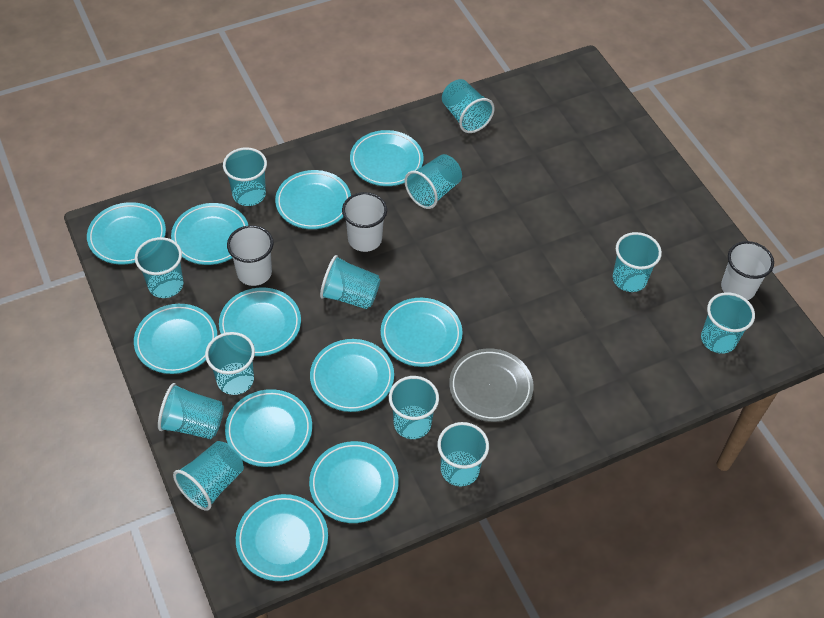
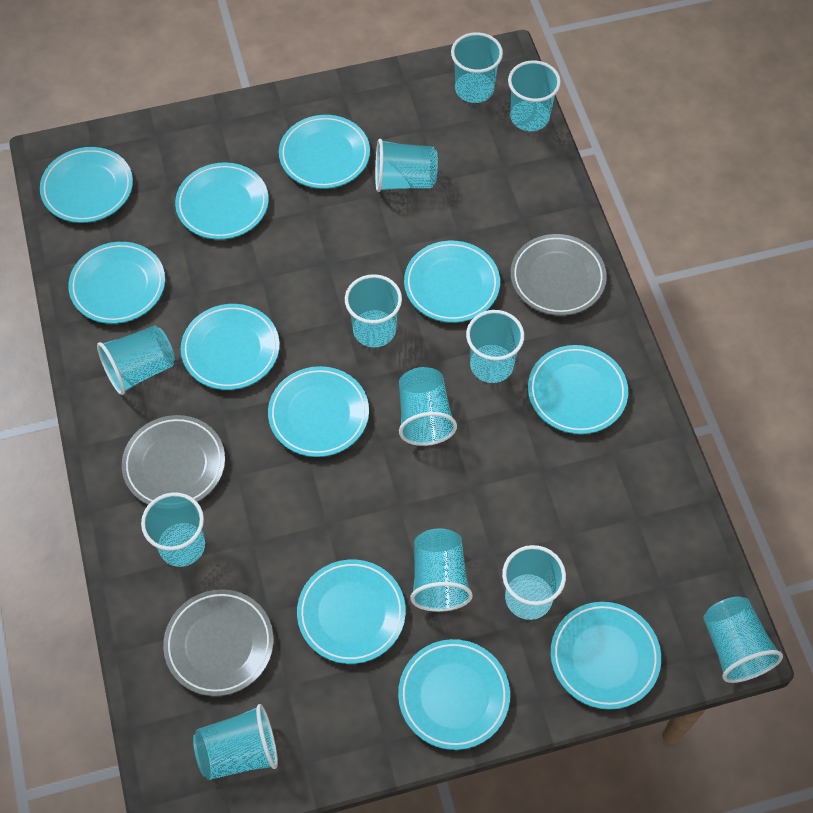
grey plate: 1 -> 3
white cup: 3 -> 0

